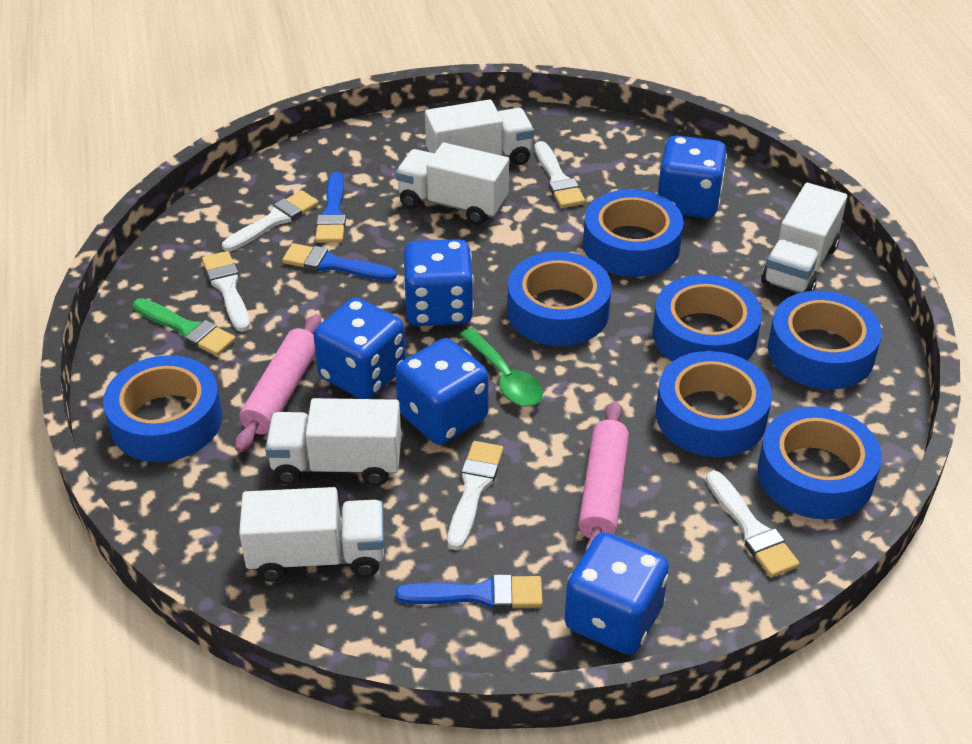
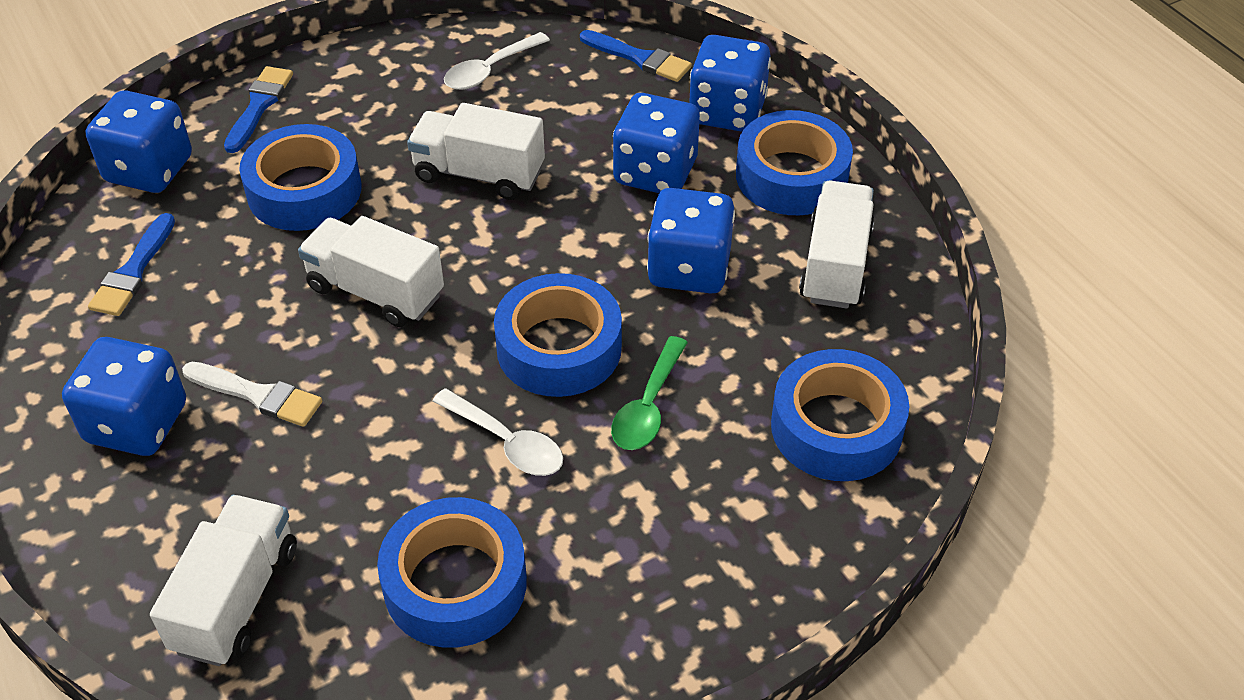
blue tape: 7 -> 5
green brush: 1 -> 0
pink rolling pin: 2 -> 0
white brush: 5 -> 1
white spoon: 0 -> 2
white truck: 5 -> 4

